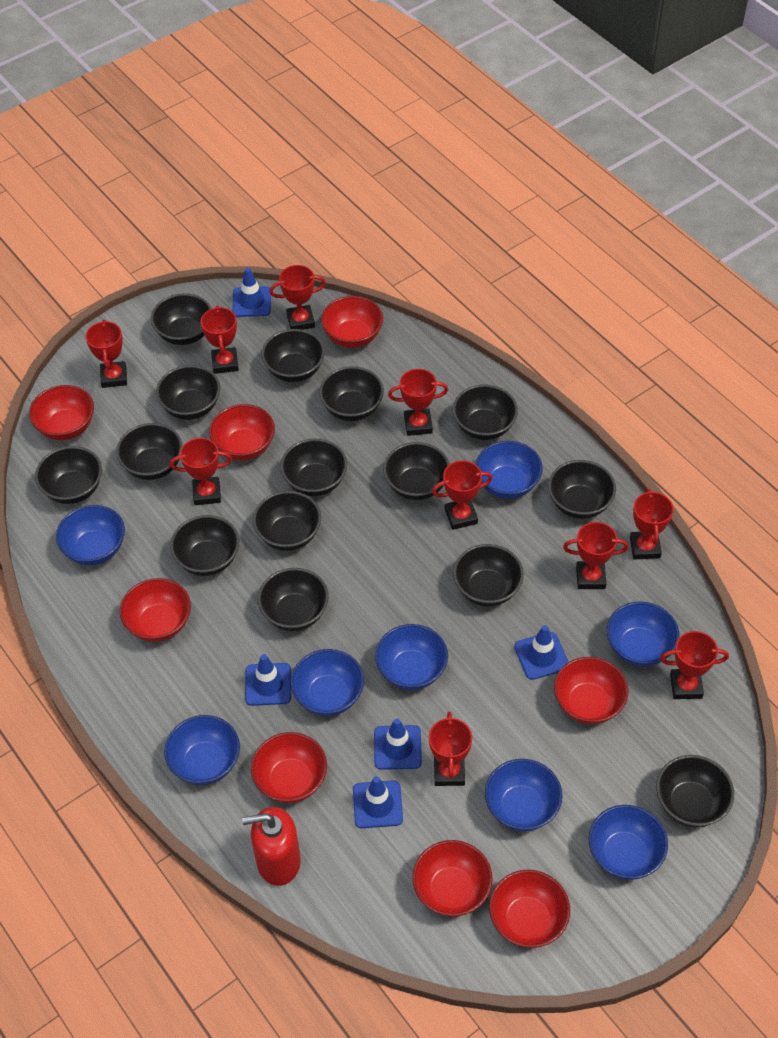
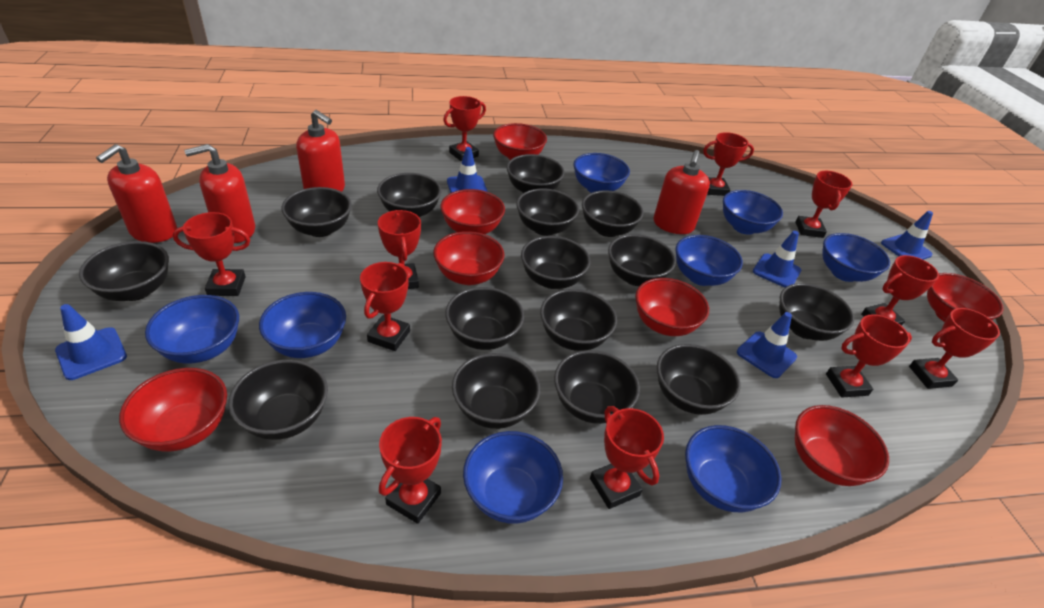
red bowl: 8 -> 7
red soap dispenser: 1 -> 4
red trophy: 10 -> 11

